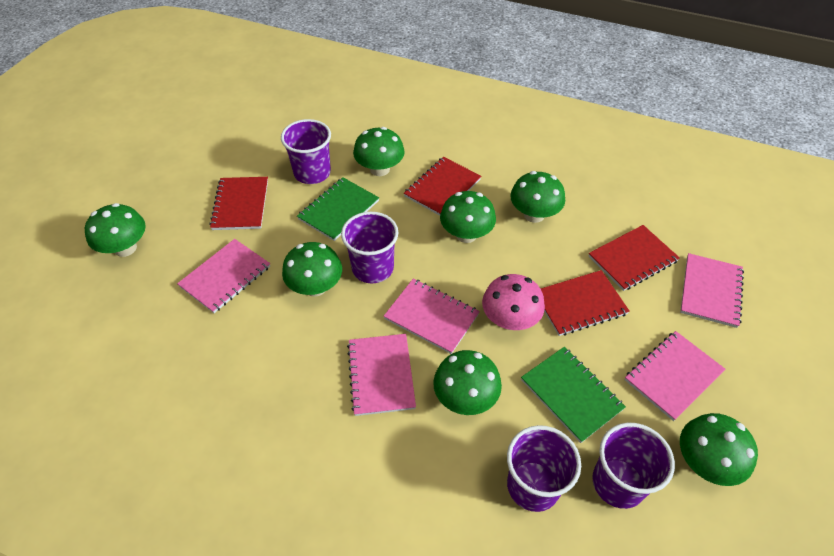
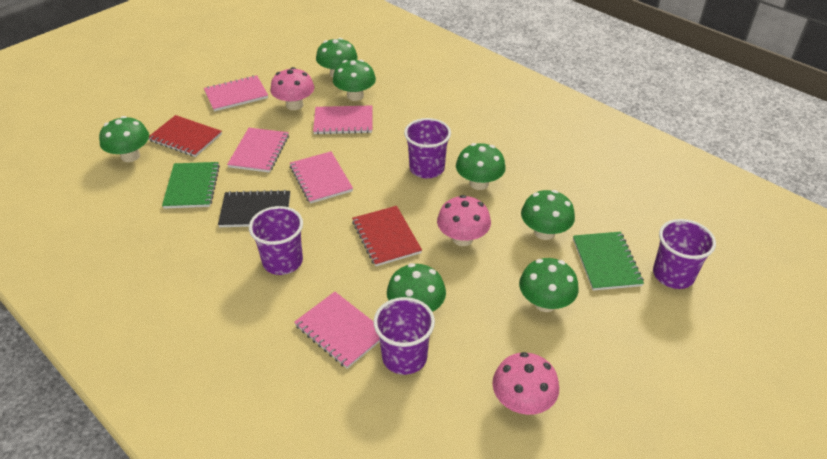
black notebook: 0 -> 1
pink mushroom: 1 -> 3
red notebook: 4 -> 2

